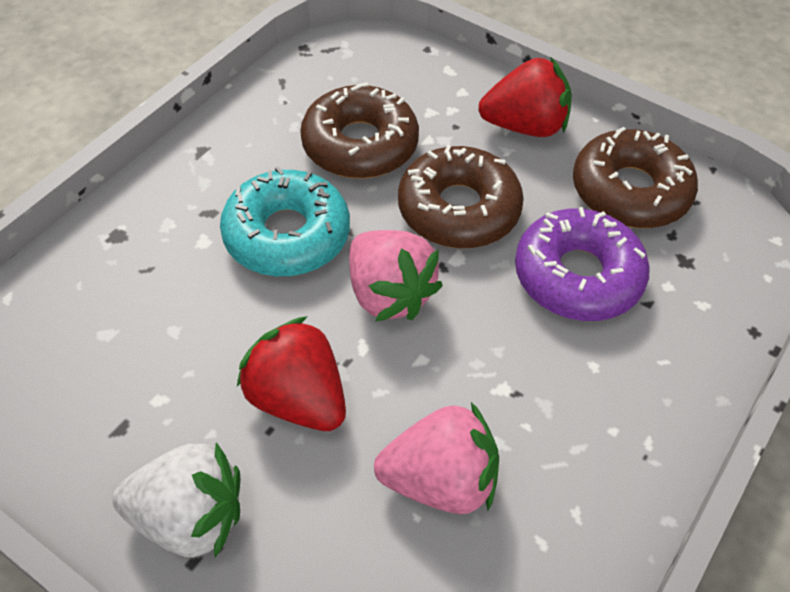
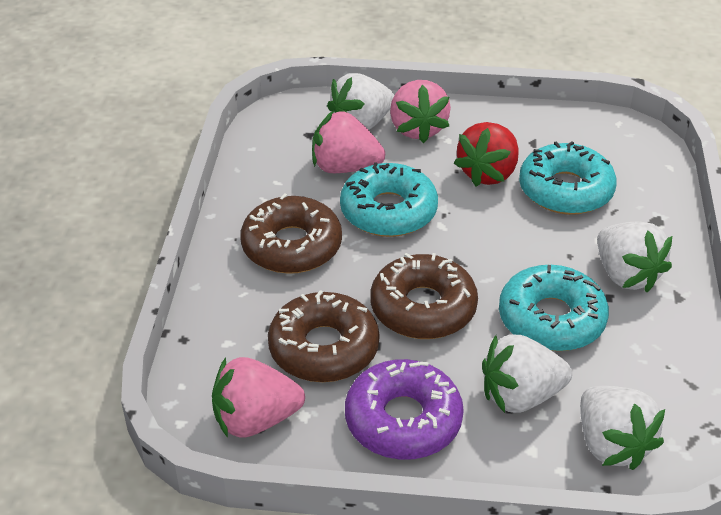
pink strawberry: 2 -> 3
red strawberry: 2 -> 1
turquoise donut: 1 -> 3
white strawberry: 1 -> 4

